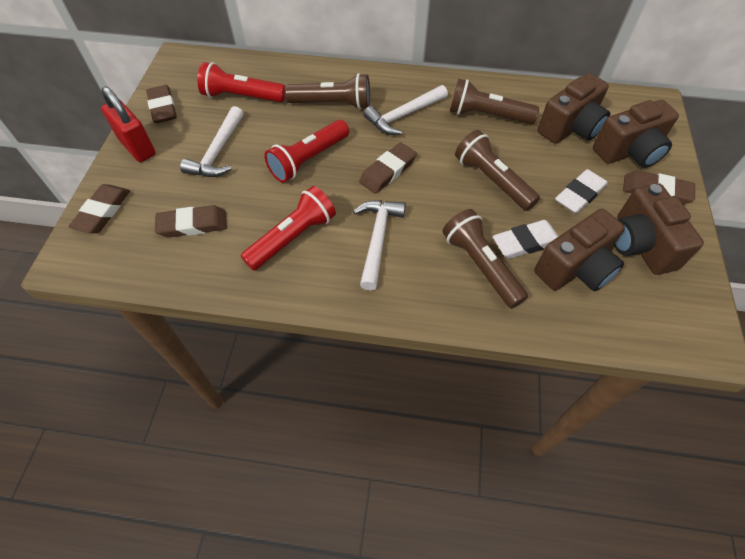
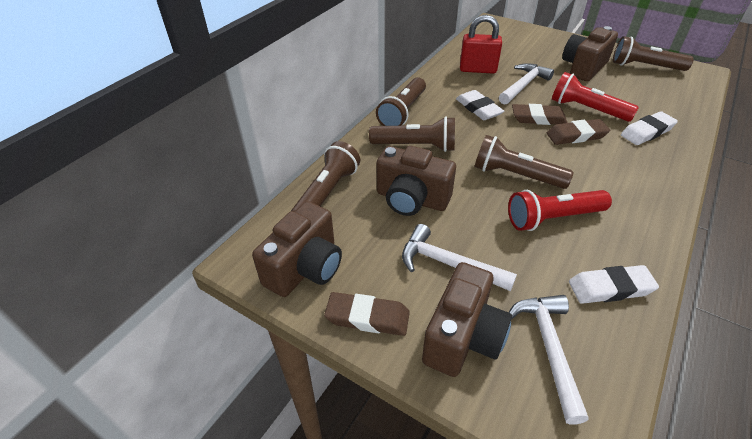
brown eraser: 5 -> 3
brown flashlight: 4 -> 5
red flashlight: 3 -> 2
white eraser: 2 -> 3

